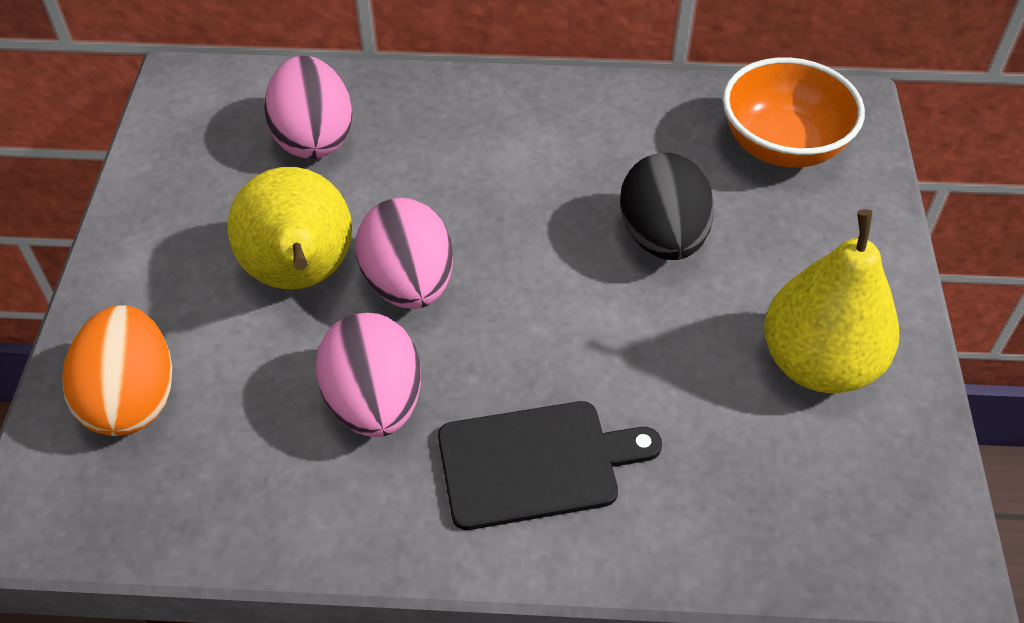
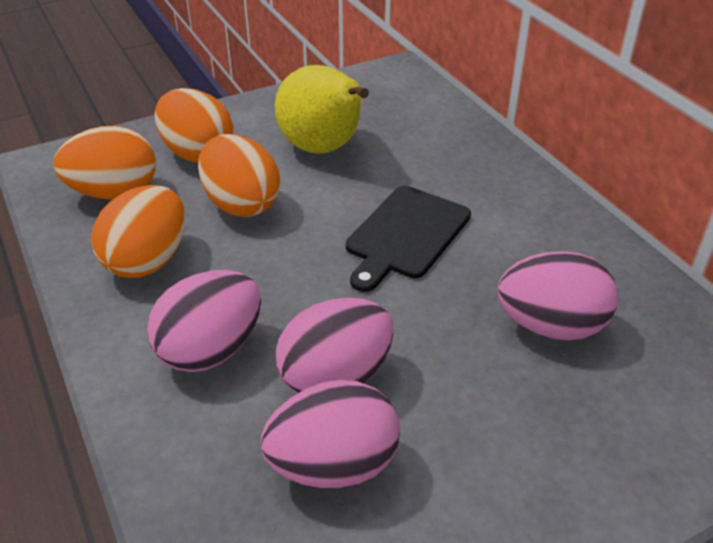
black egg: 1 -> 0
orange bowl: 1 -> 0
orange egg: 1 -> 4
pink egg: 3 -> 4
yellow pear: 2 -> 1

